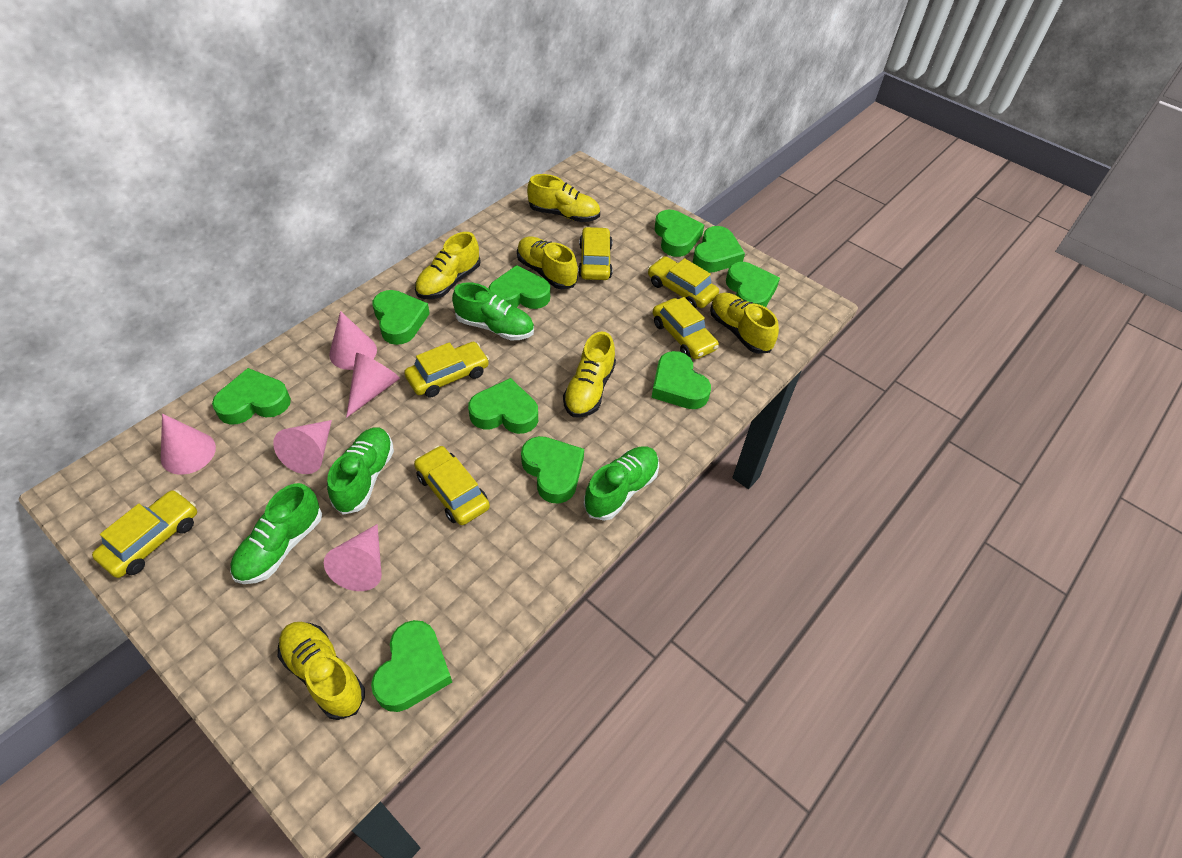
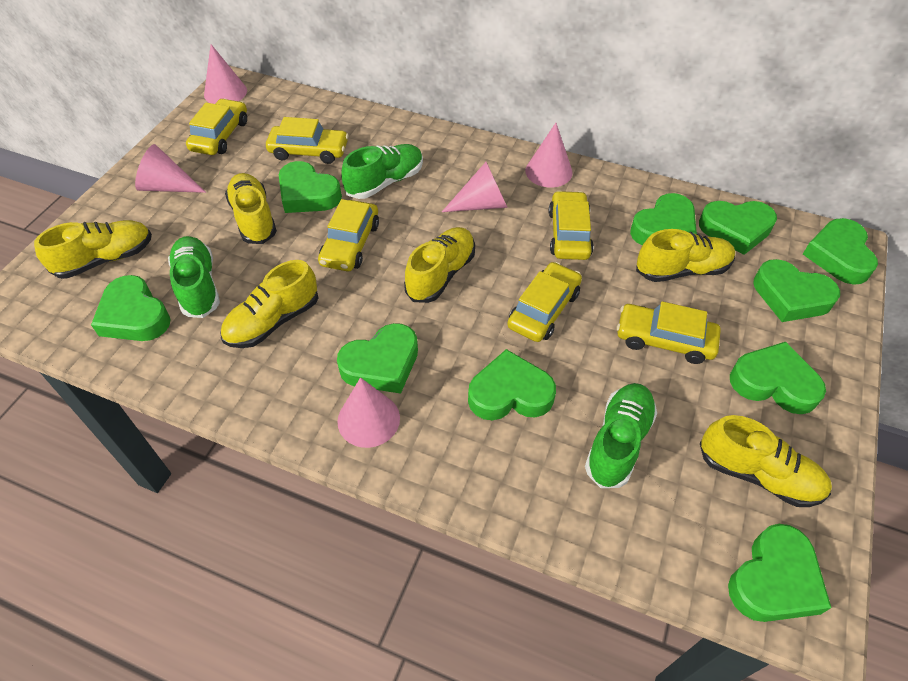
green shoe: 4 -> 3

